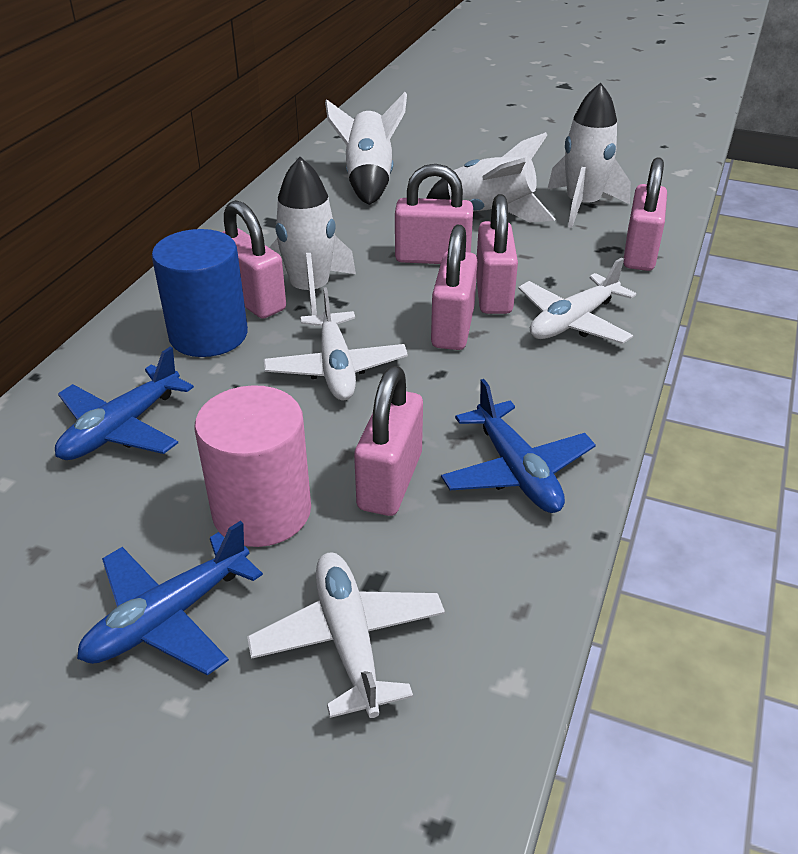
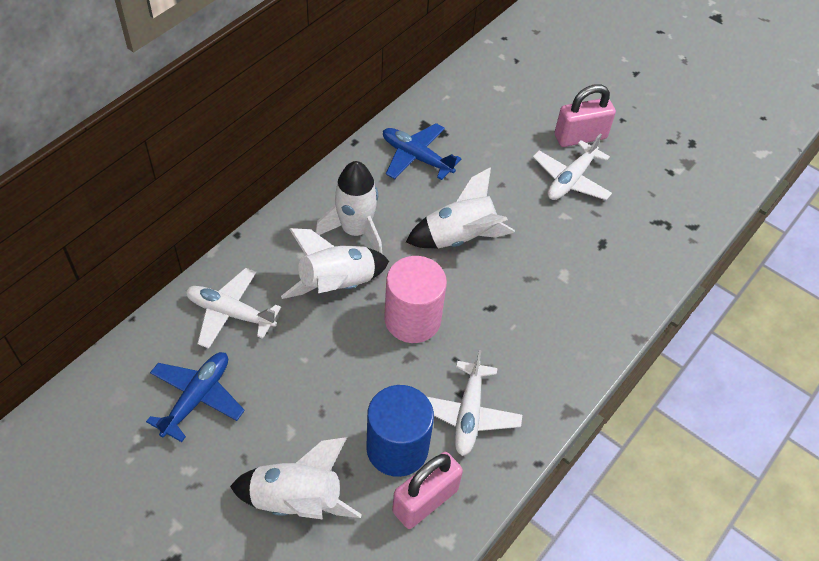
blue plane: 3 -> 2
pink padlock: 6 -> 2

